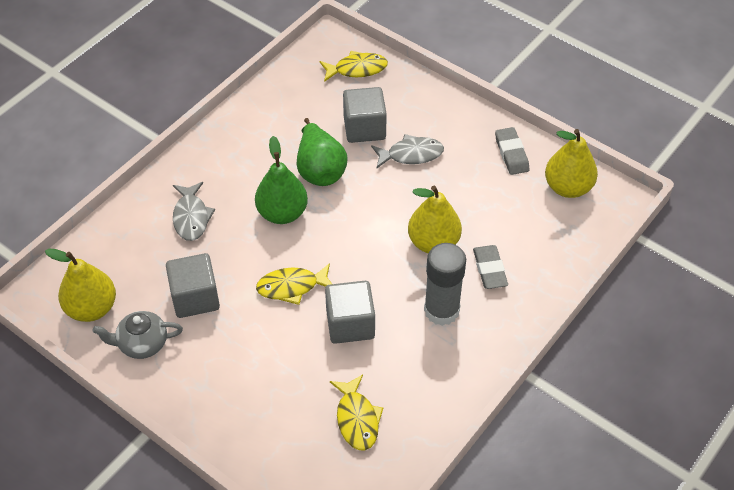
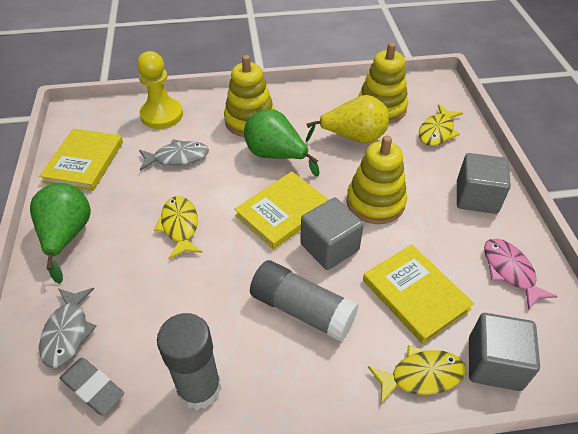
grey eraser: 2 -> 1
grey glue stick: 1 -> 2
grey teapot: 1 -> 0
pink fish: 0 -> 1
yellow book: 0 -> 3
yellow pawn: 0 -> 1
yellow pear: 3 -> 1
yellow stacking toy: 0 -> 3

